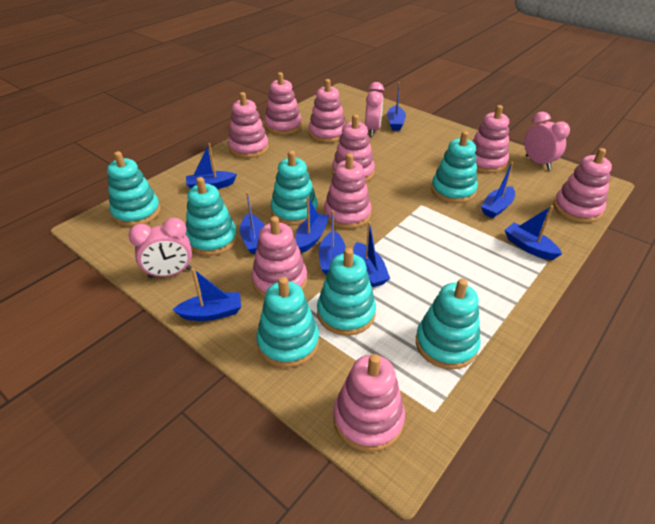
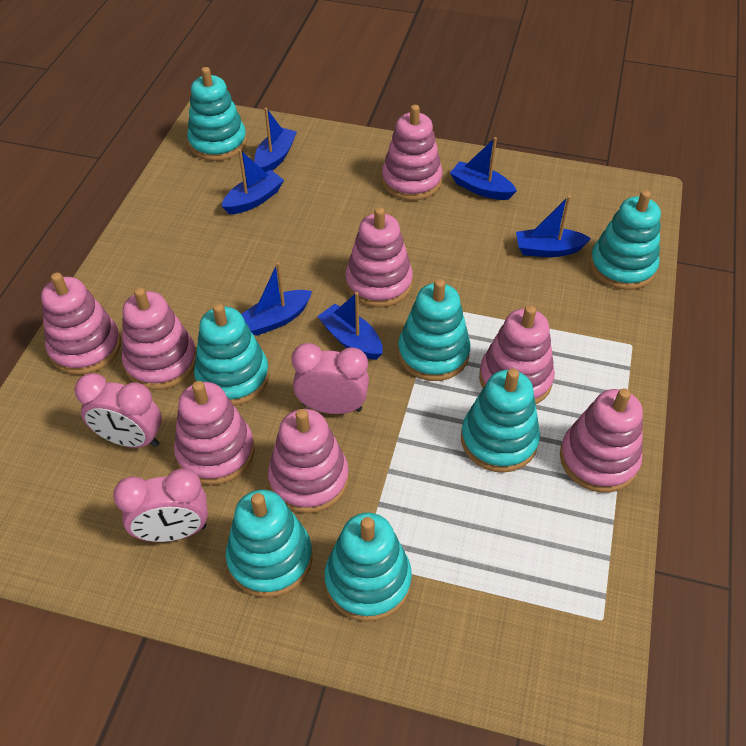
blue boat: 9 -> 6
pink stacking toy: 9 -> 8

